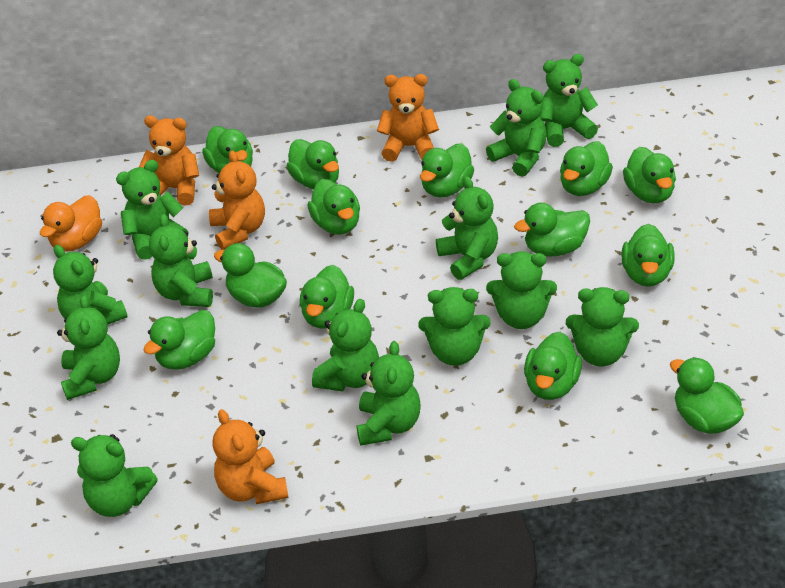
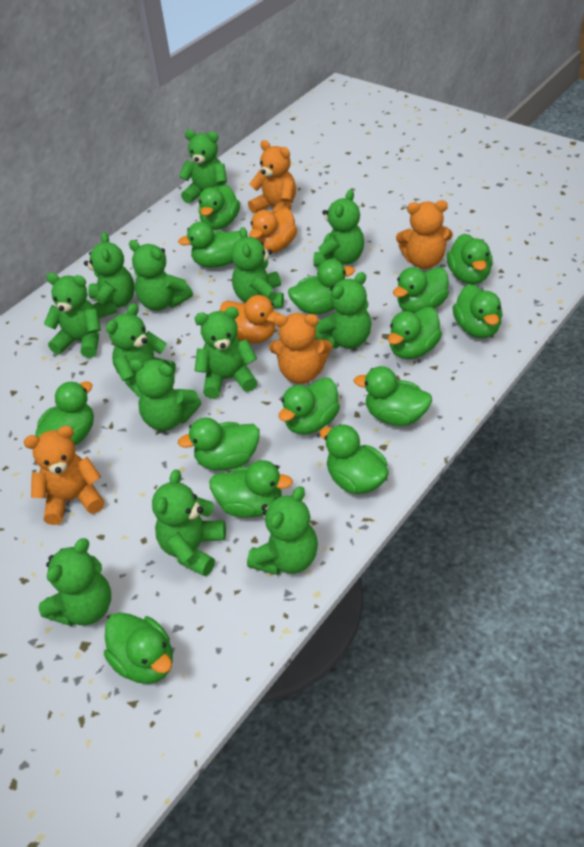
green duck: 13 -> 14
orange duck: 1 -> 2

